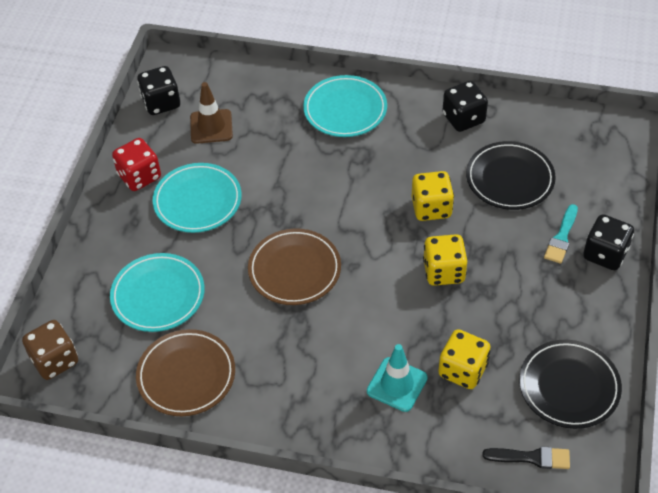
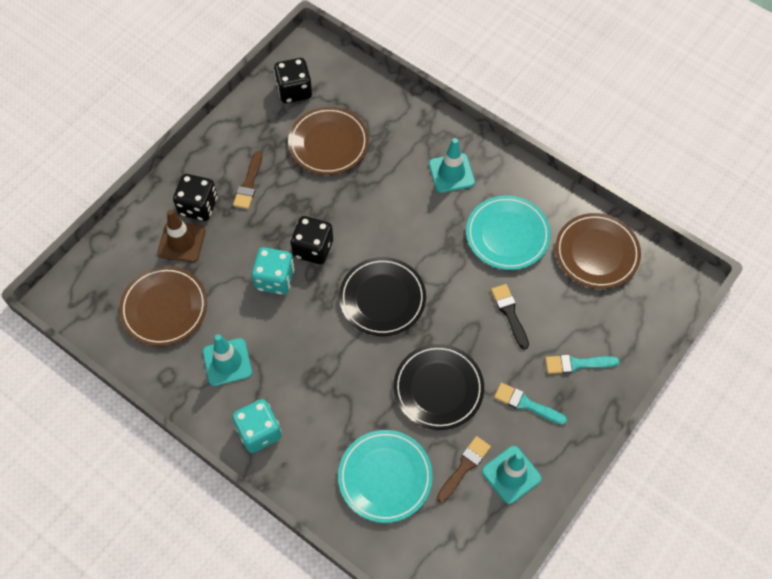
brown brush: 0 -> 2
brown dice: 1 -> 0
brown plate: 2 -> 3
red dice: 1 -> 0
turquoise brush: 1 -> 2
turquoise dice: 0 -> 2
turquoise plate: 3 -> 2
turquoise traffic cone: 1 -> 3
yellow dice: 3 -> 0

